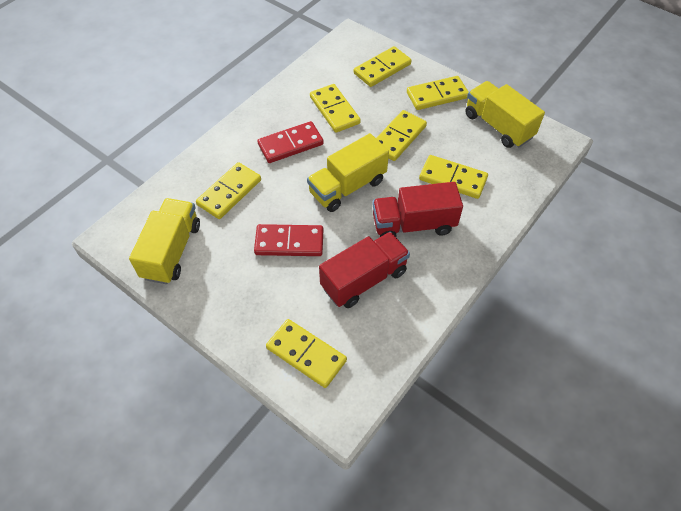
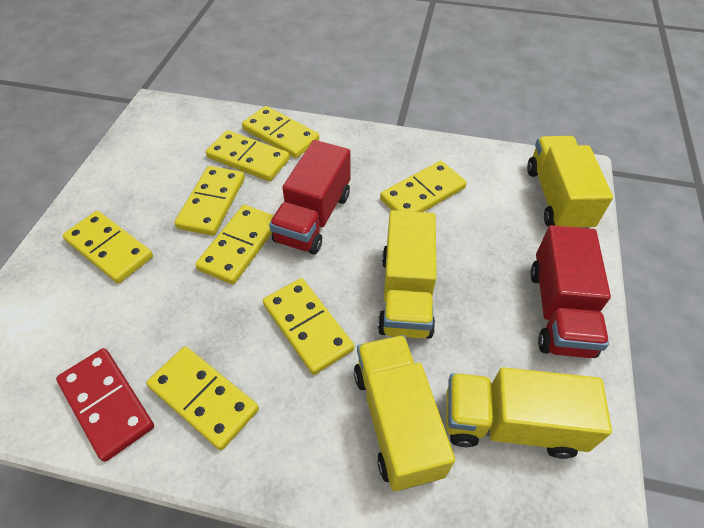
red domino: 2 -> 1
yellow domino: 7 -> 8
yellow truck: 3 -> 4

